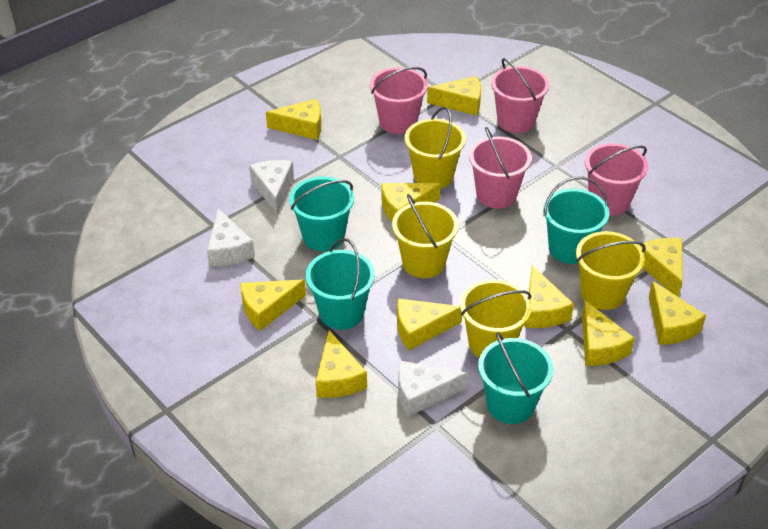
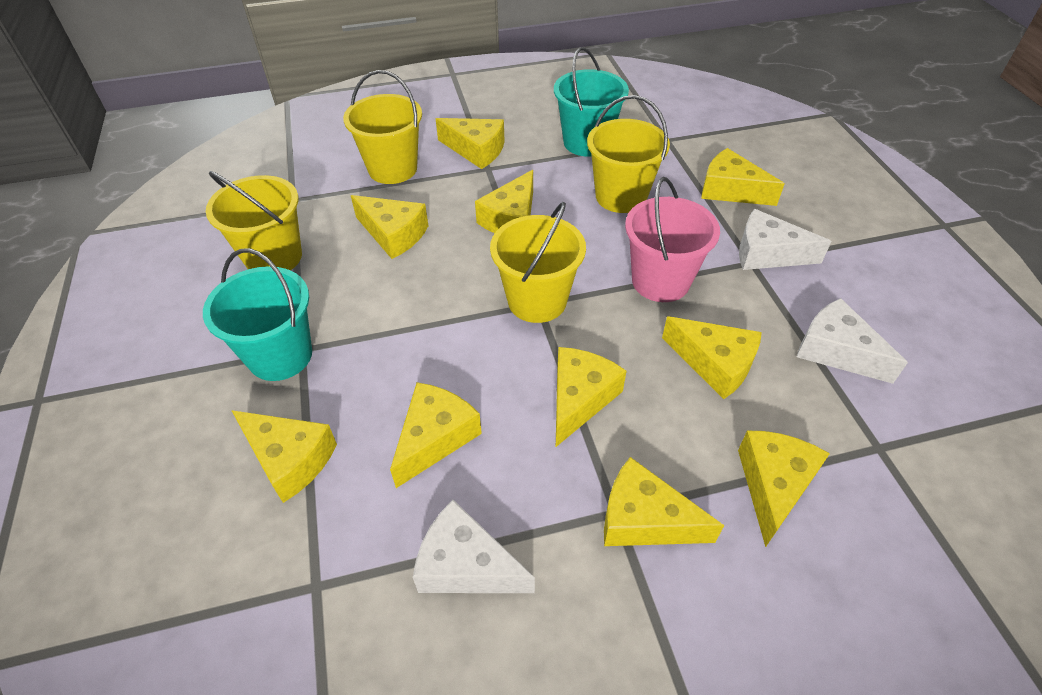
pink bucket: 4 -> 1
turquoise bucket: 4 -> 2

